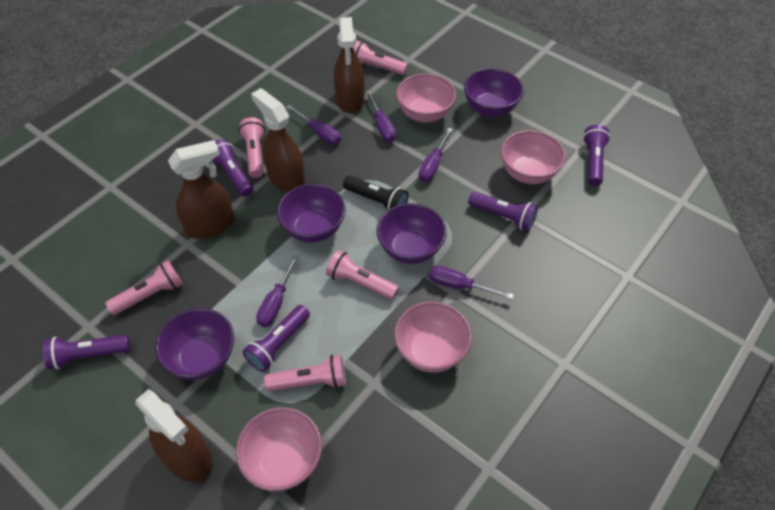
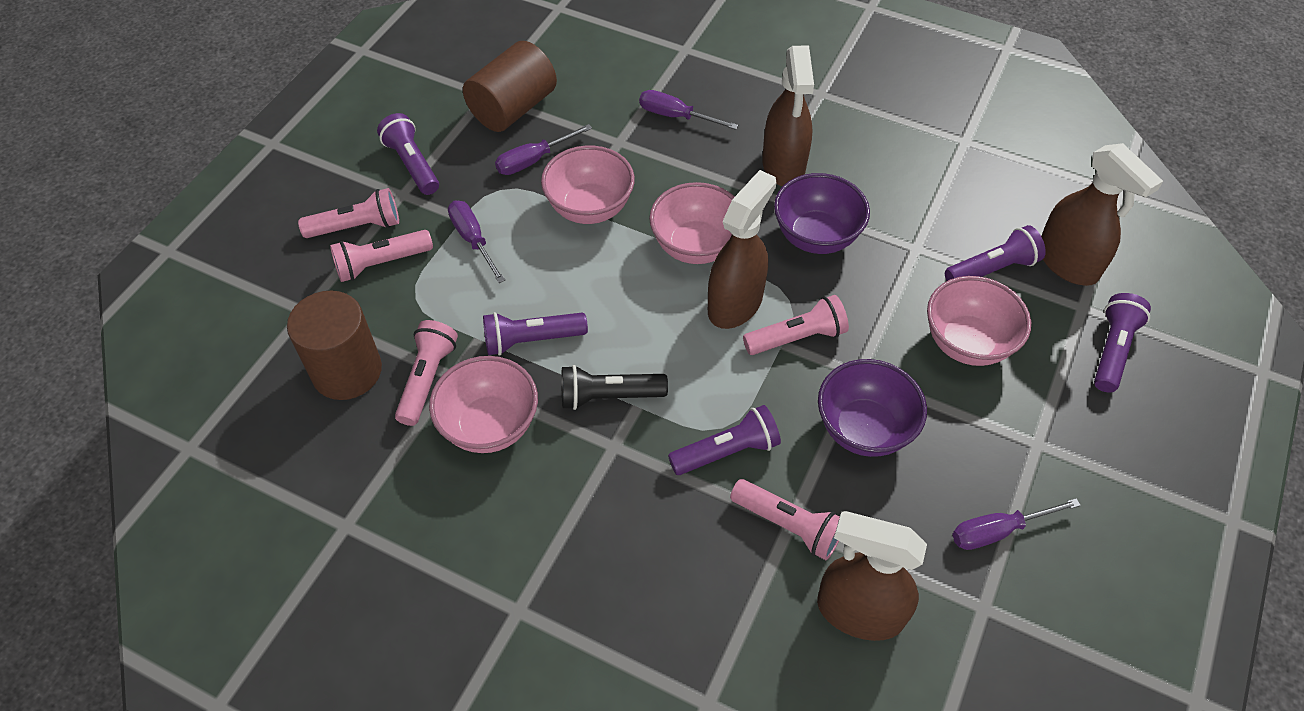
brown cylinder: 0 -> 2
purple bowl: 4 -> 2
purple screwdriver: 5 -> 4

